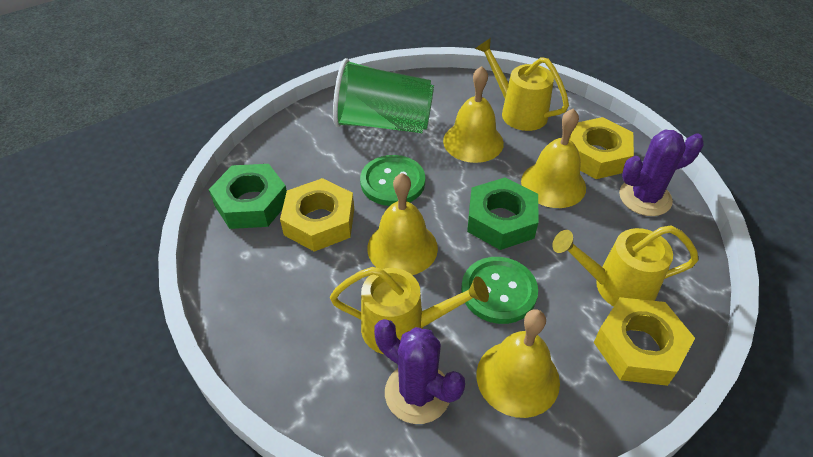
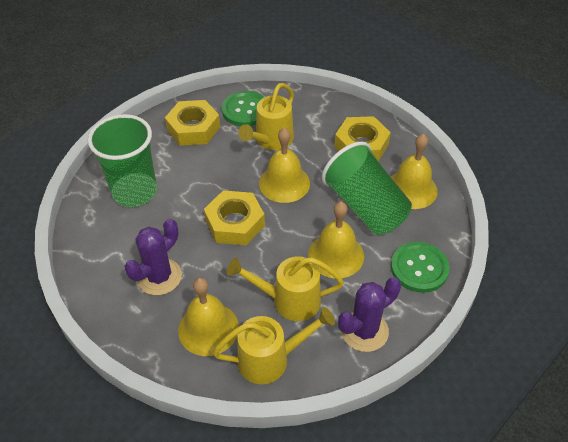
green cup: 1 -> 2
green nut: 2 -> 0

